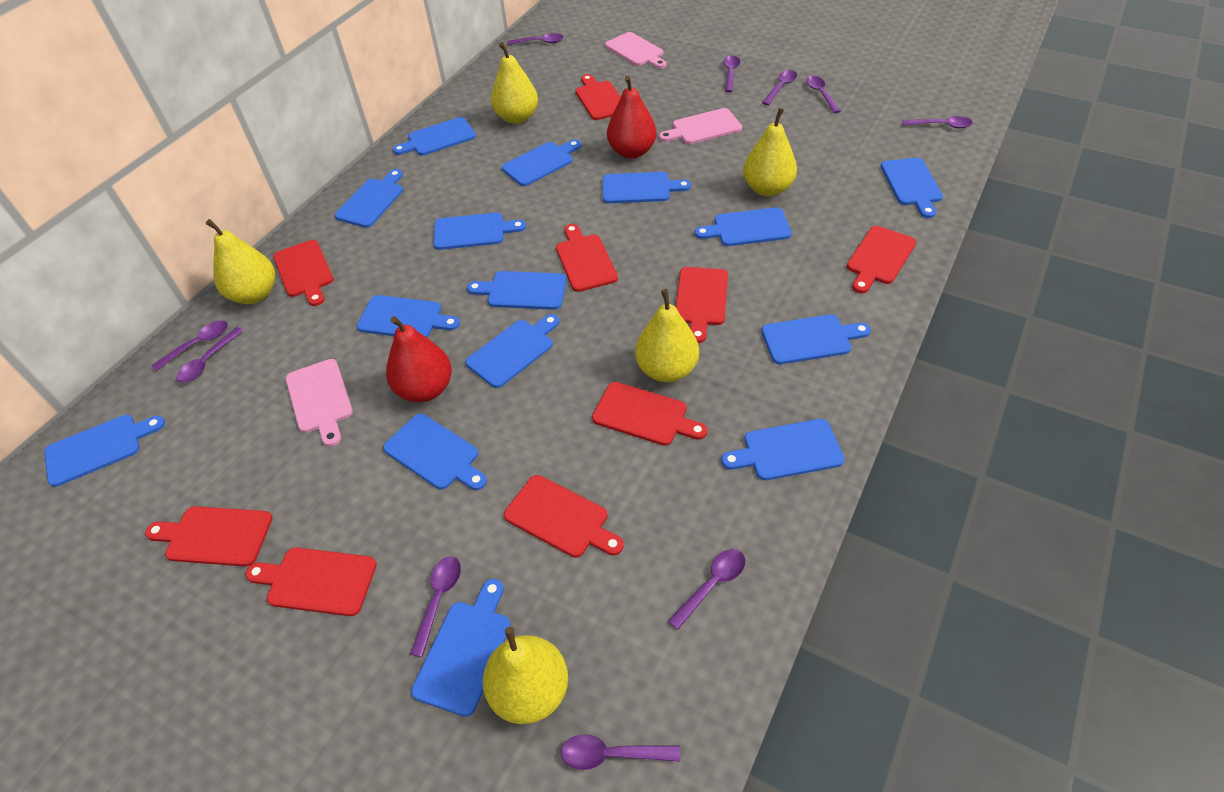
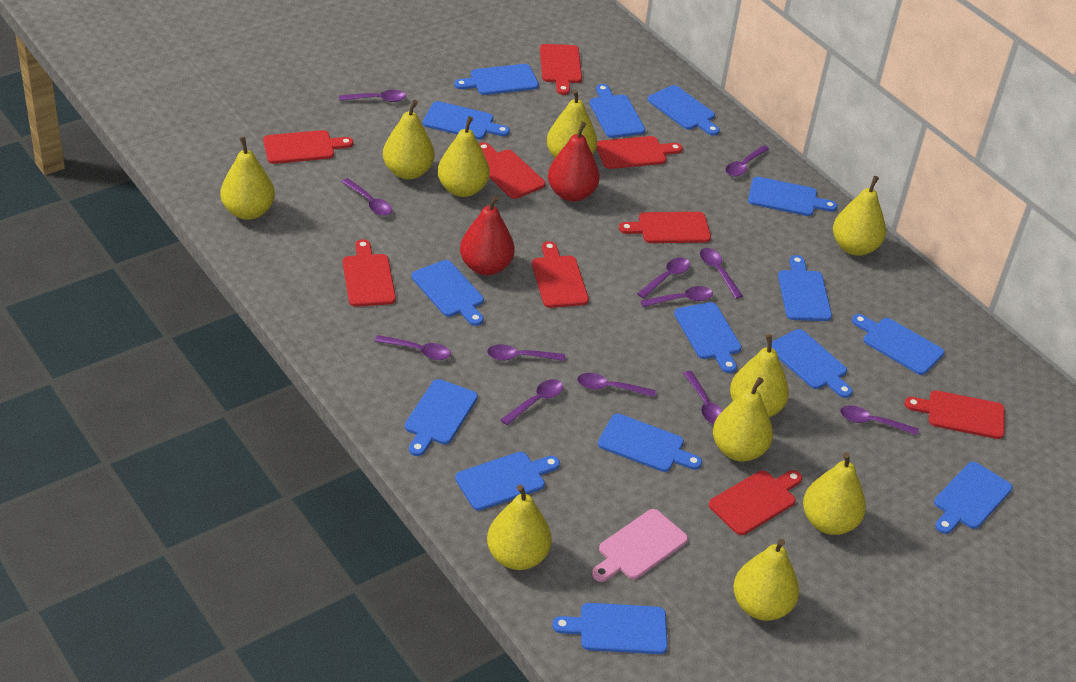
pink cutting board: 3 -> 1
purple spoon: 10 -> 12
yellow pear: 5 -> 10

